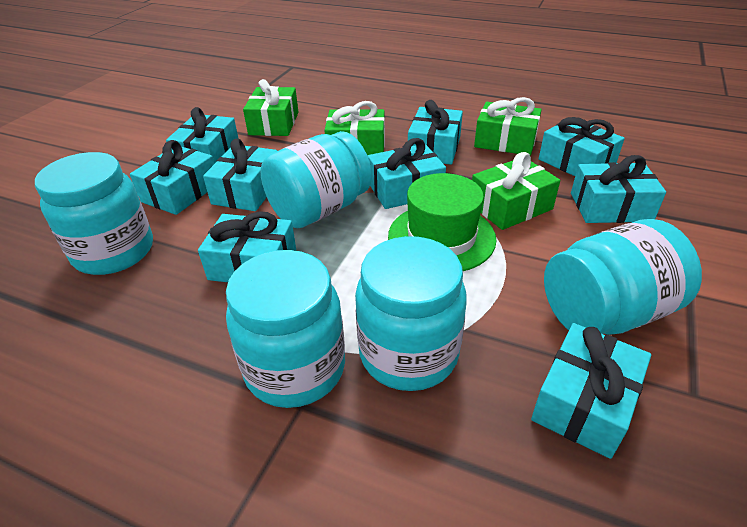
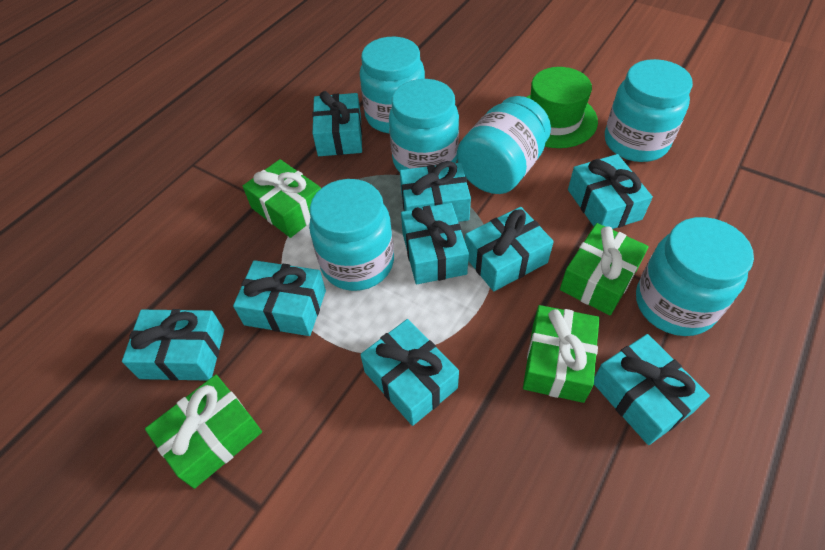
turquoise jar: 5 -> 6

